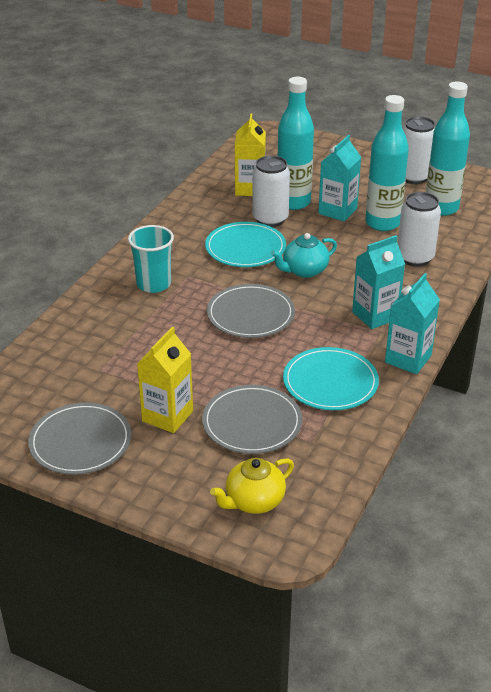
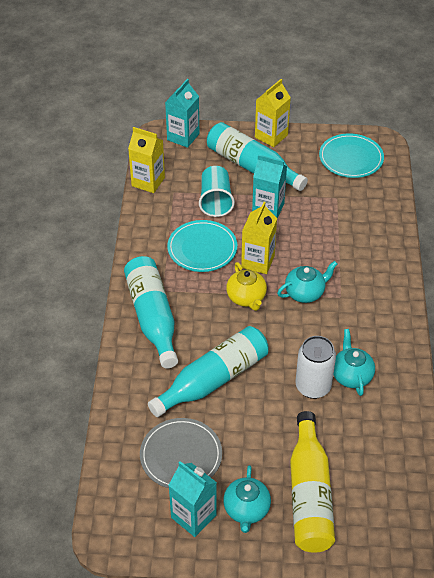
grey plate: 3 -> 1
turquoise teapot: 1 -> 3
white can: 3 -> 1
yellow bottle: 0 -> 1
yellow carton: 2 -> 3

